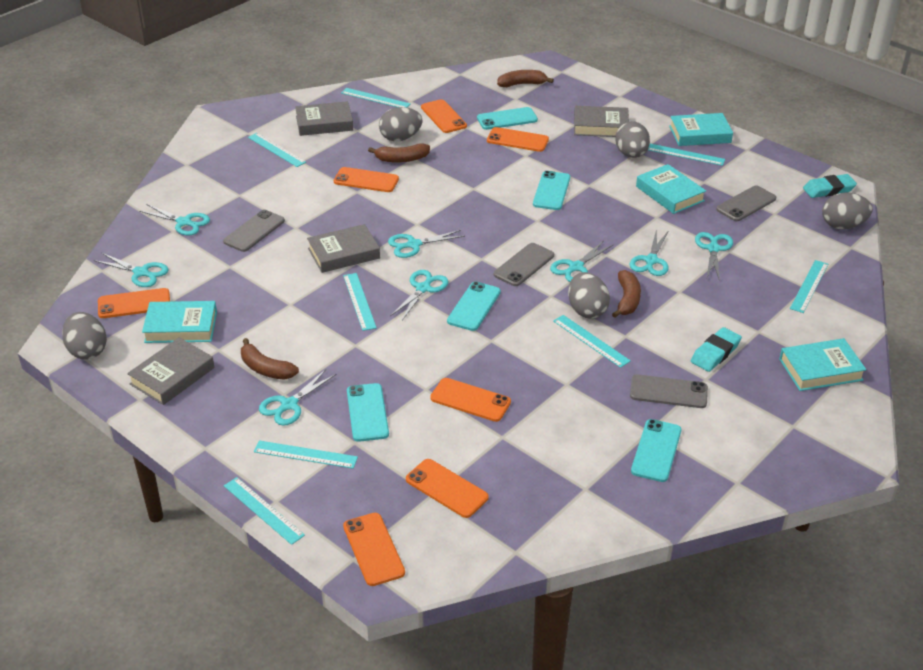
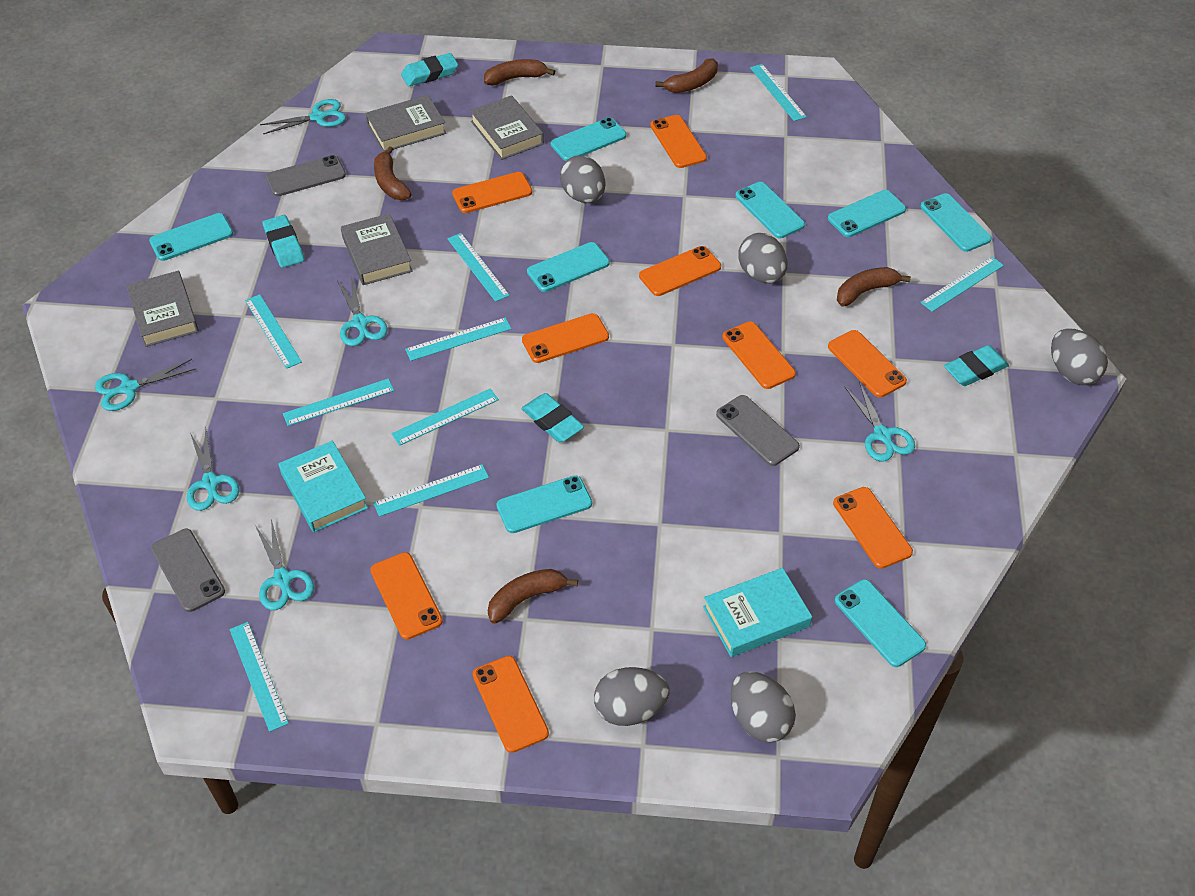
brown banana: 4 -> 5
grey phone: 4 -> 3
orange phone: 7 -> 9
turquoise book: 4 -> 2
turquoise eraser: 2 -> 4
turquoise phone: 5 -> 8
turquoise ruler: 8 -> 9
turquoise scissors: 8 -> 6

